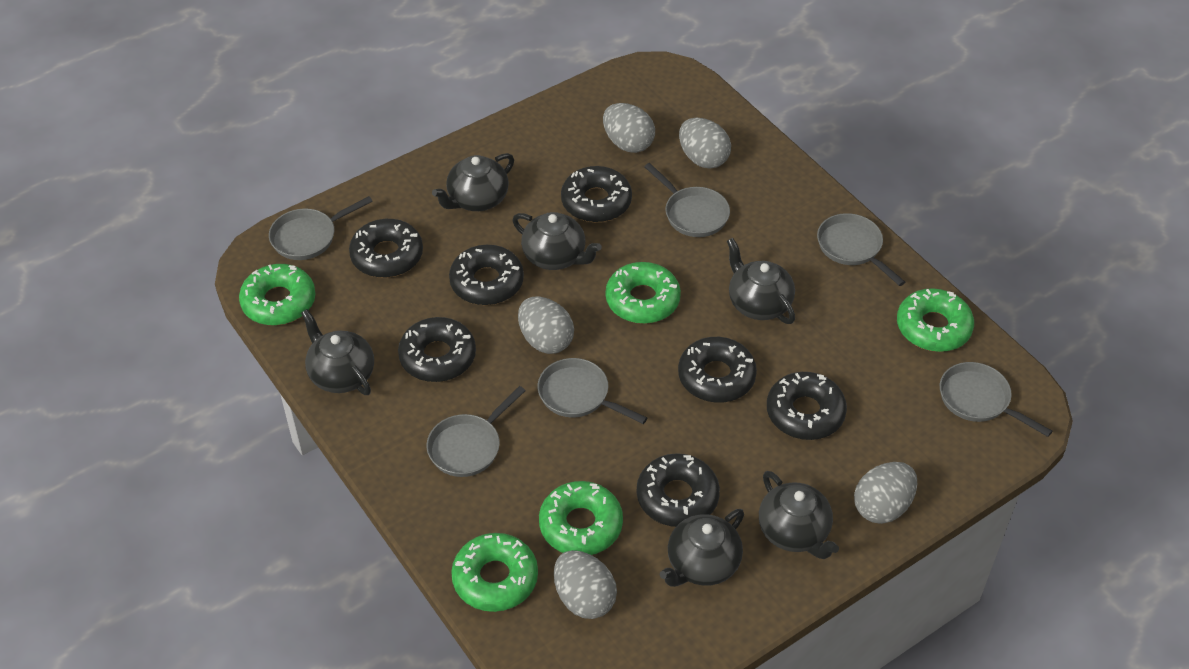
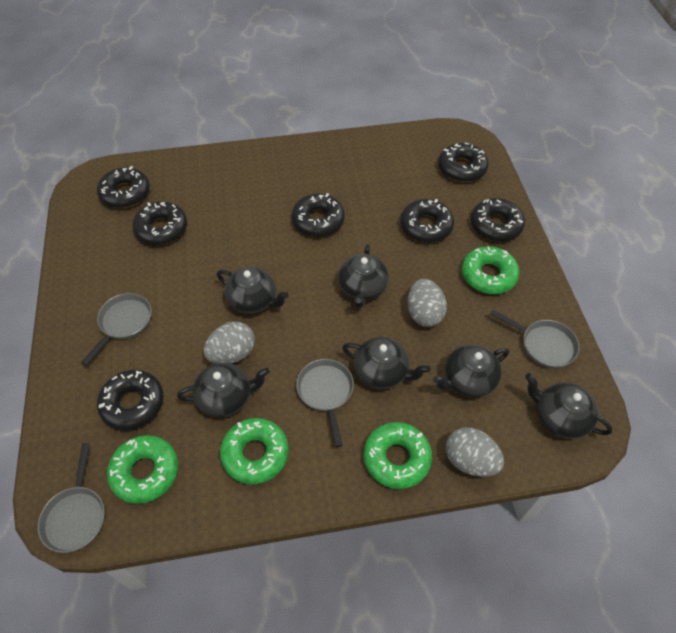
green donut: 5 -> 4
grey egg: 5 -> 3
grey pan: 6 -> 4

